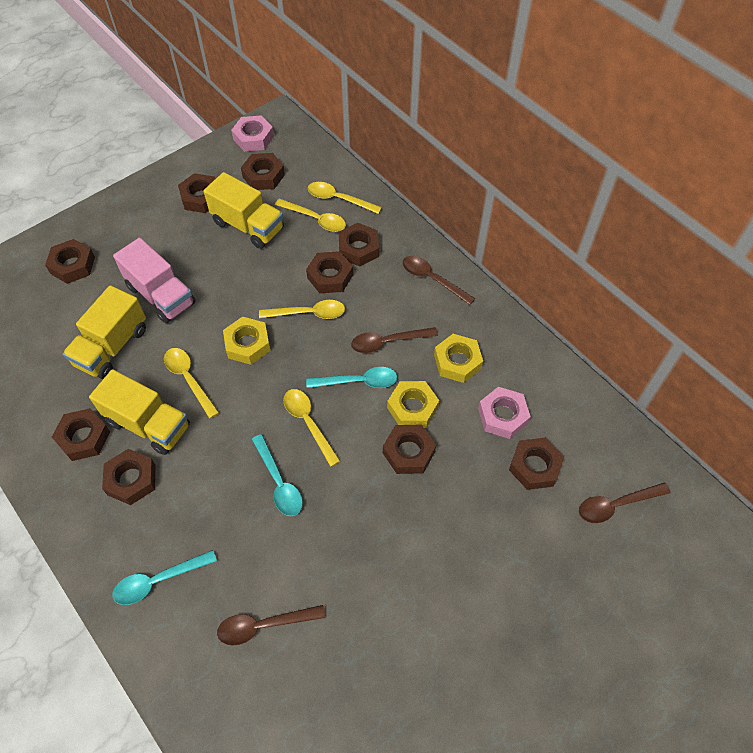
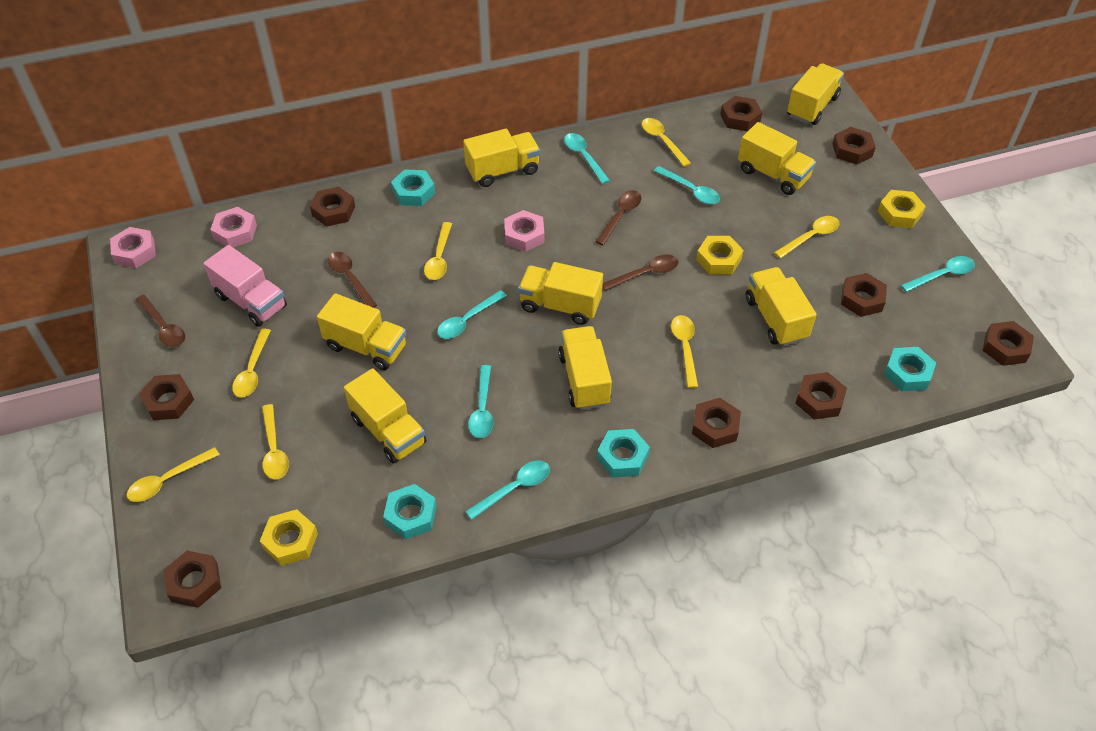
pink nut: 2 -> 3
turquoise nut: 0 -> 4
turquoise spoon: 3 -> 6
yellow spoon: 5 -> 7
yellow truck: 3 -> 8

